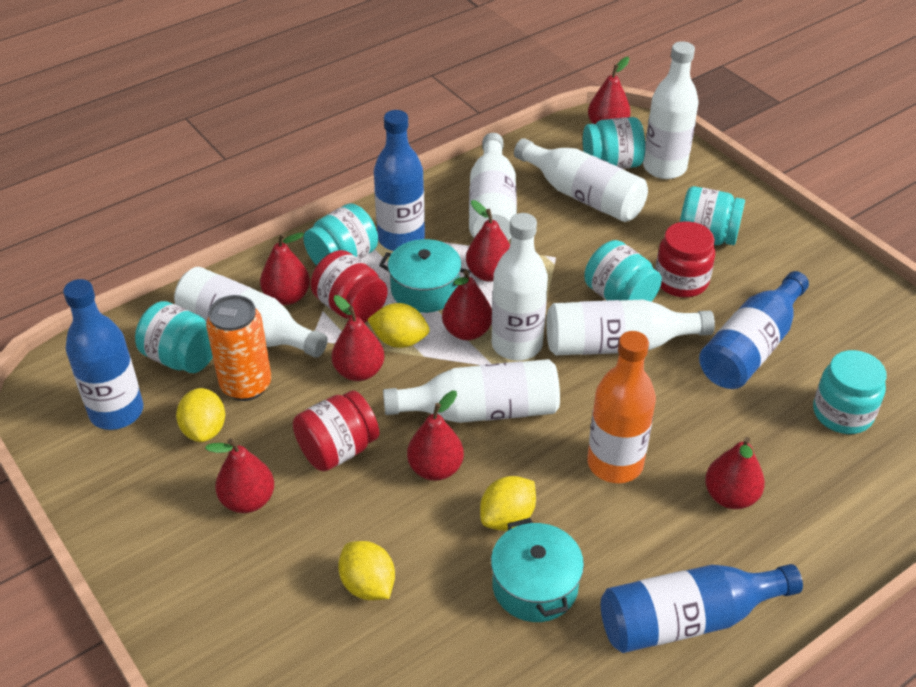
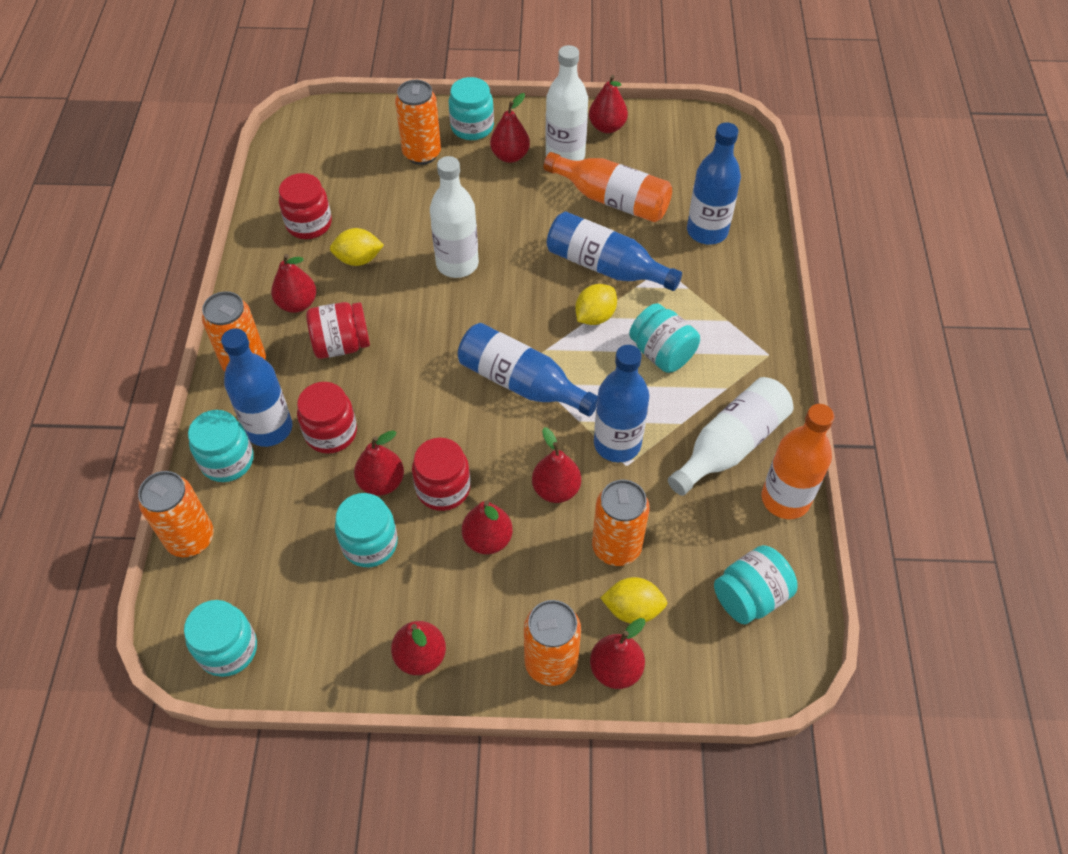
blue bottle: 4 -> 5
orange bottle: 1 -> 2
orange can: 1 -> 5
red jar: 3 -> 4
turquoise pot: 2 -> 0
white bottle: 7 -> 3
yellow lemon: 4 -> 3

